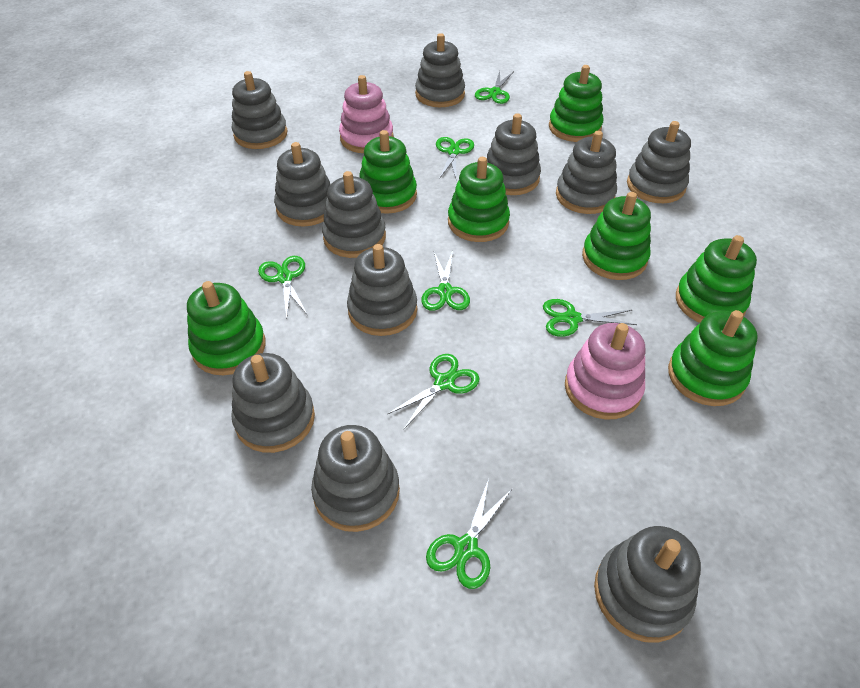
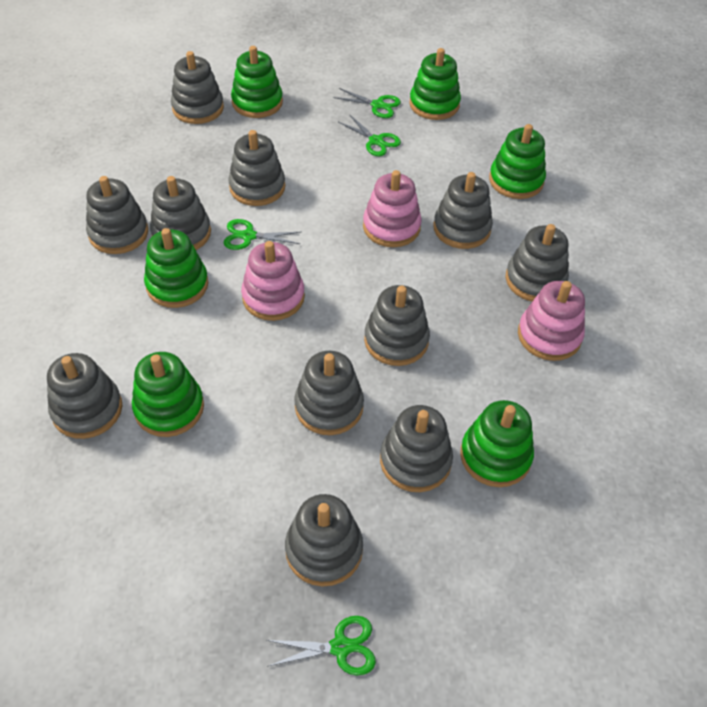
green scissors: 7 -> 4
green stacking toy: 7 -> 6
pink stacking toy: 2 -> 3

